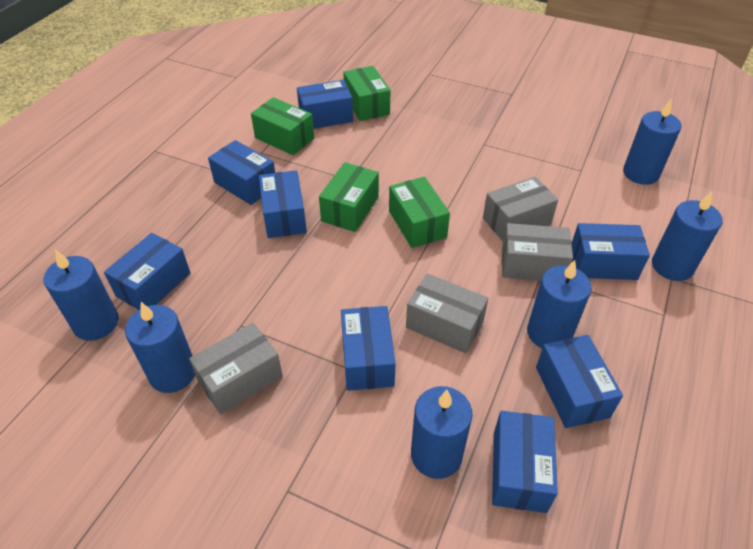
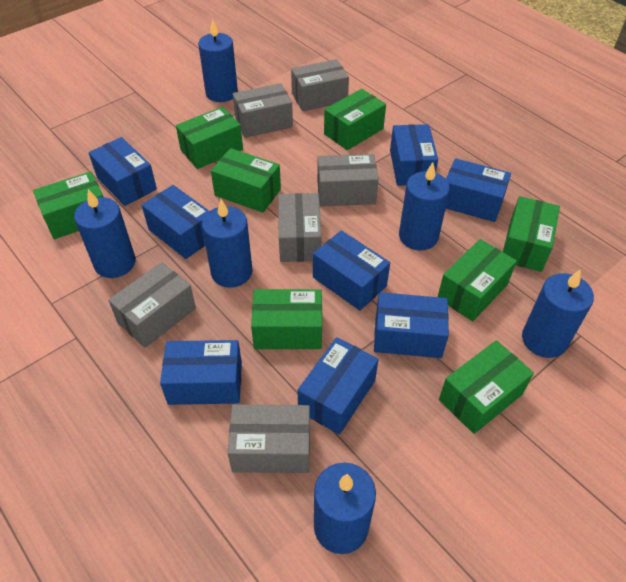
green box: 4 -> 8
grey box: 4 -> 6

